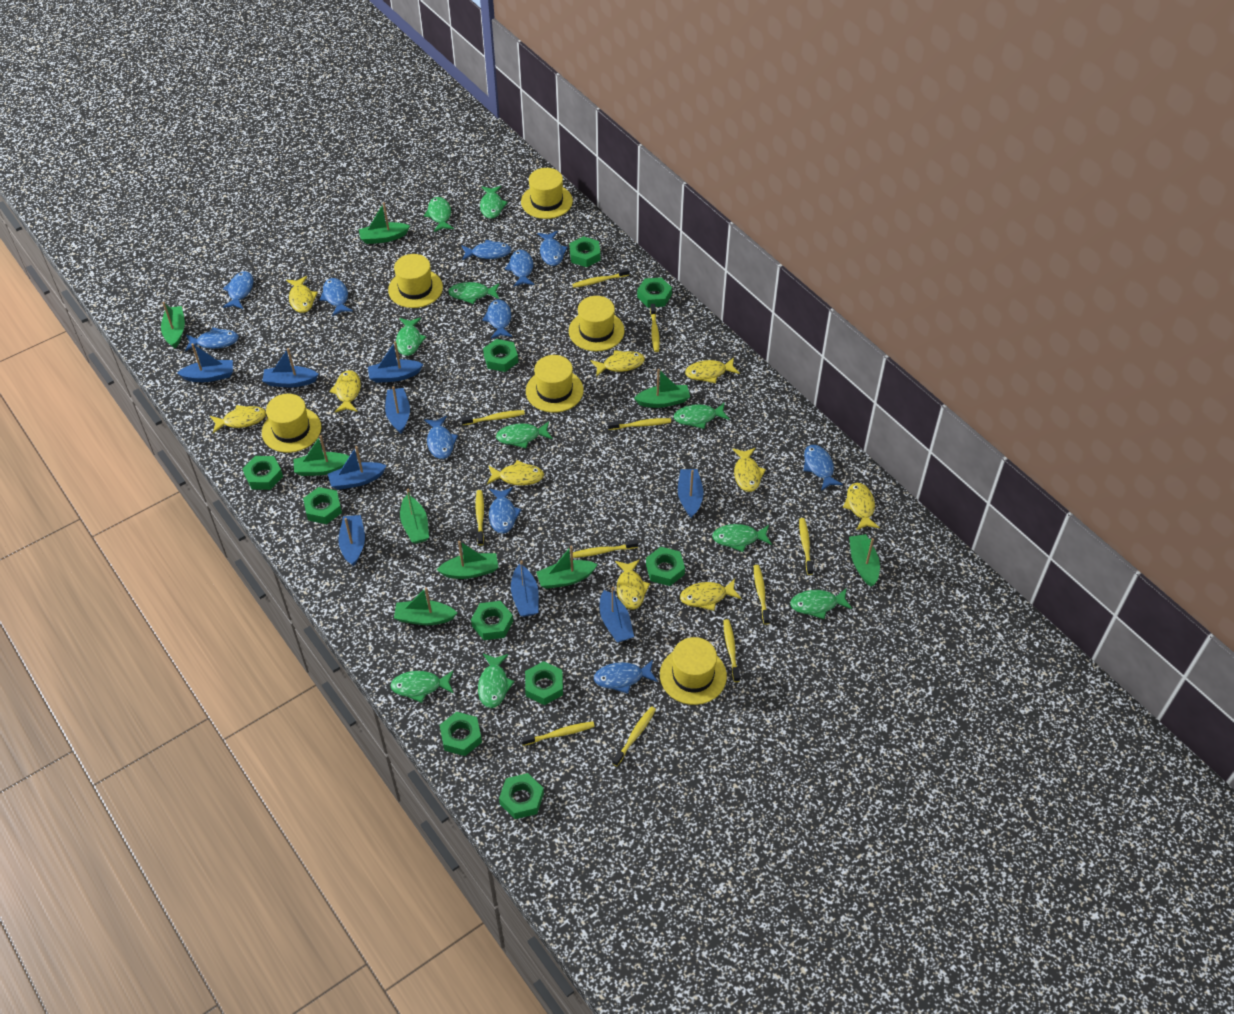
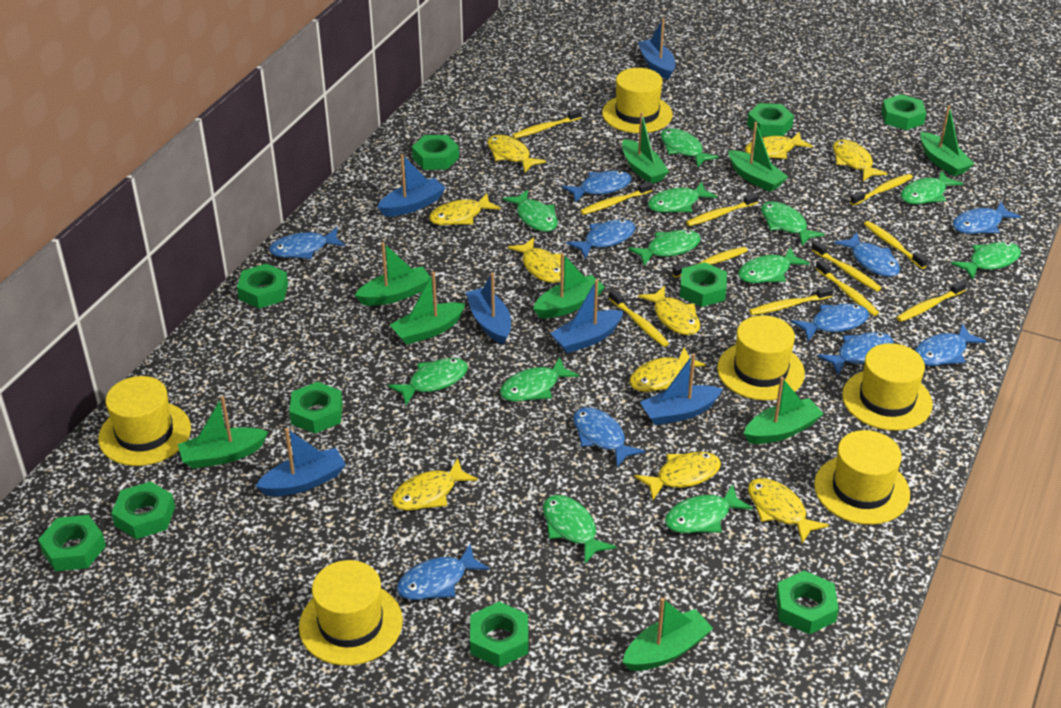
blue boat: 9 -> 6
blue fish: 11 -> 10
green fish: 10 -> 12

